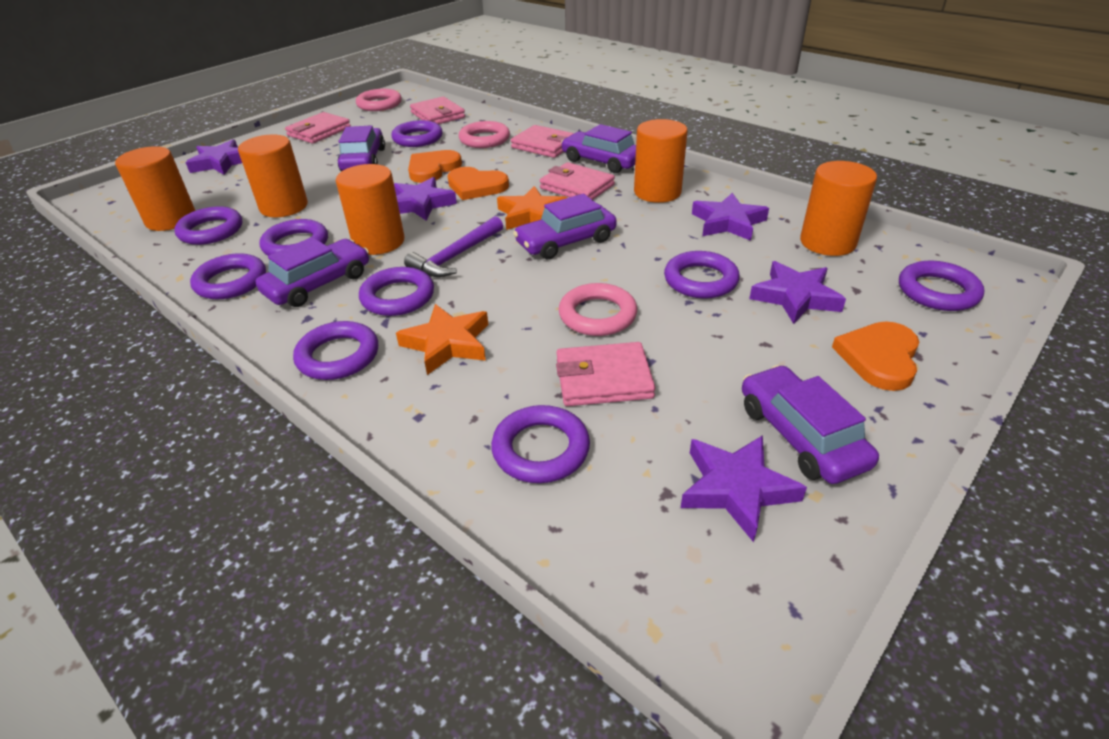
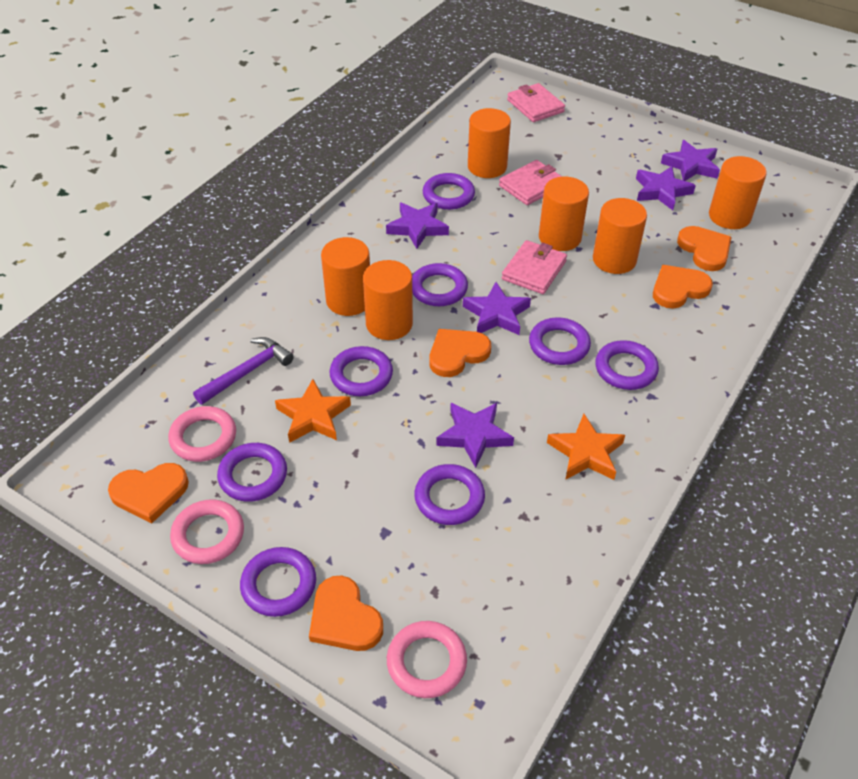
orange cylinder: 5 -> 6
orange heart: 3 -> 5
pink wallet: 5 -> 3
purple car: 5 -> 0
purple ring: 9 -> 8

